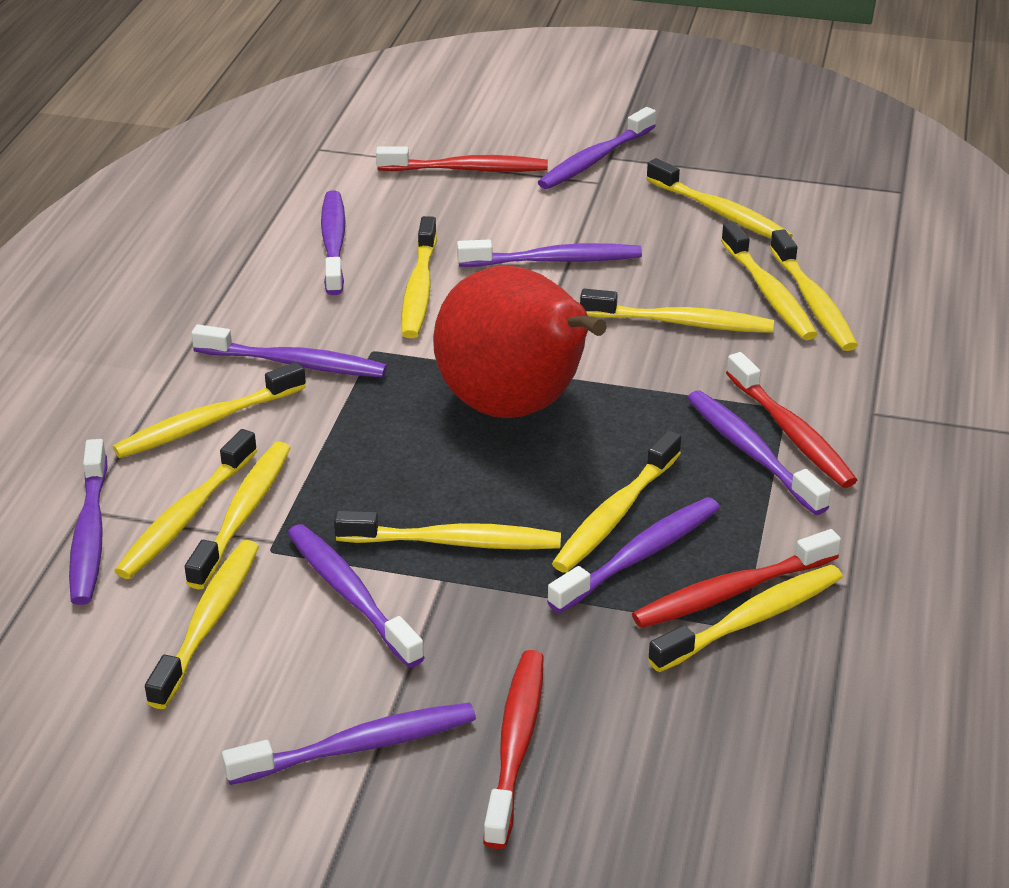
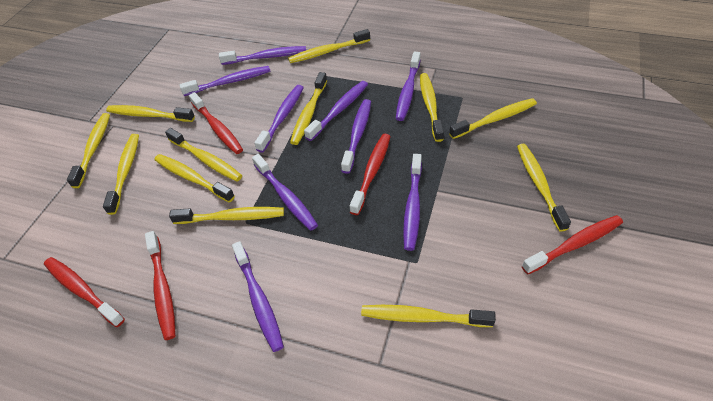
red pear: 1 -> 0
red toothbrush: 4 -> 5

